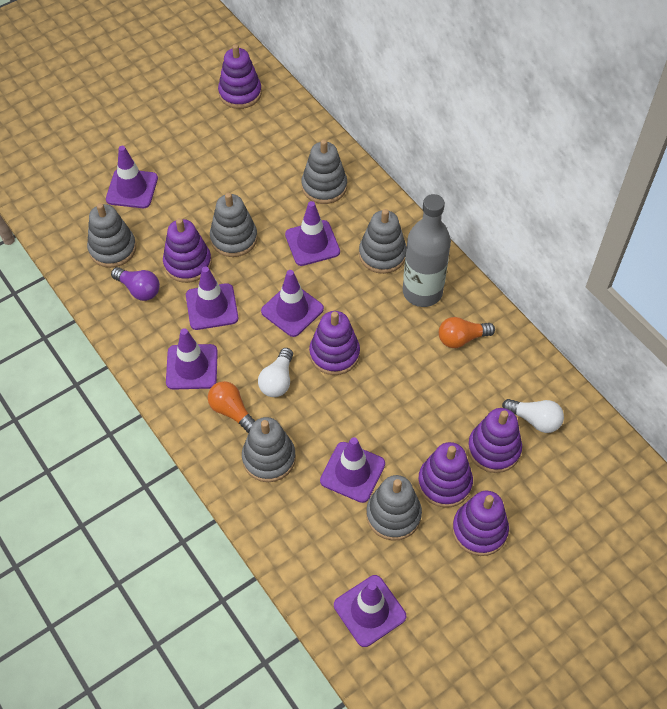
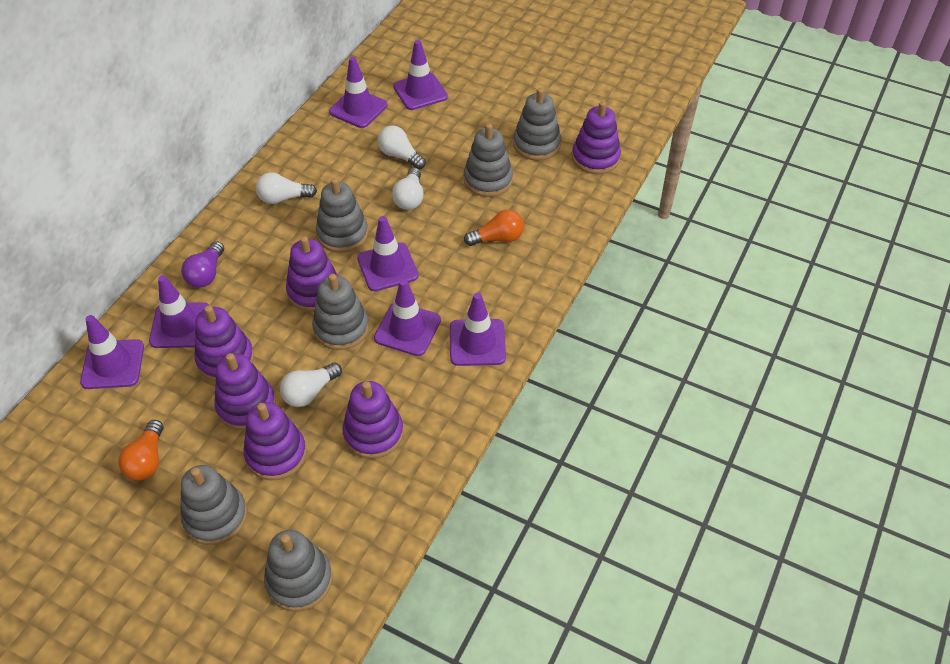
grey bottle: 1 -> 0
white light bulb: 2 -> 4

